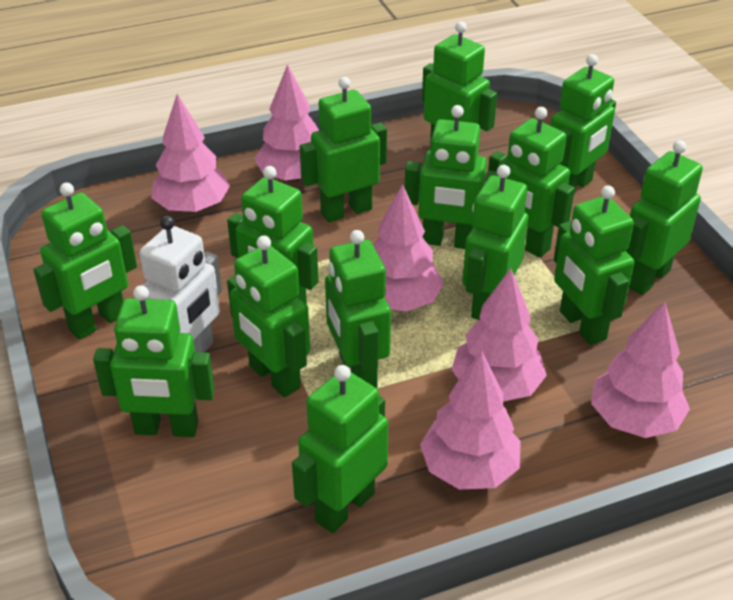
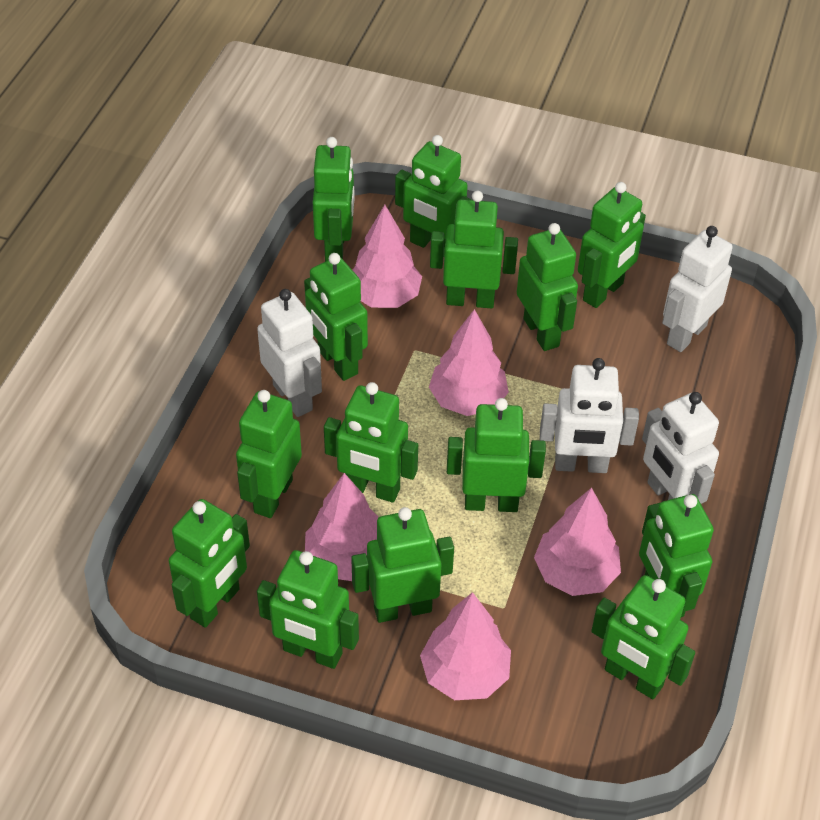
pink tree: 6 -> 5
white robot: 1 -> 4

